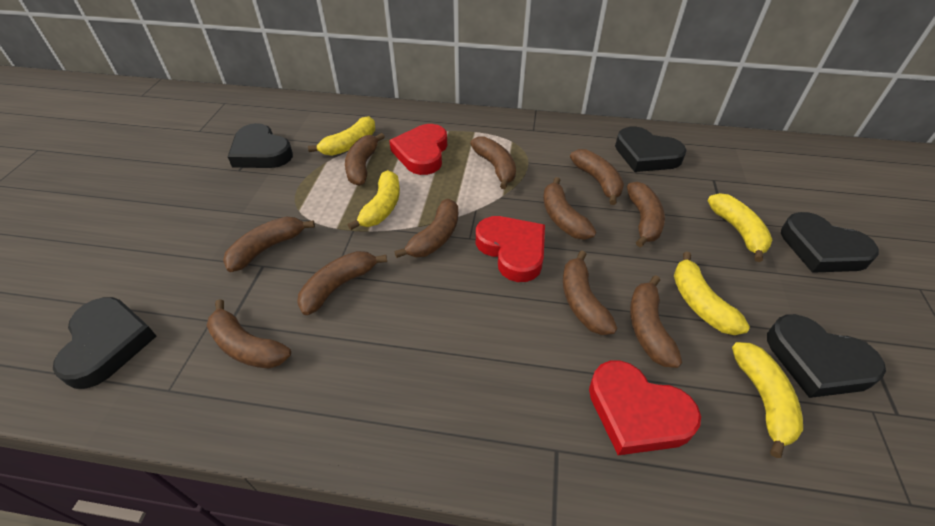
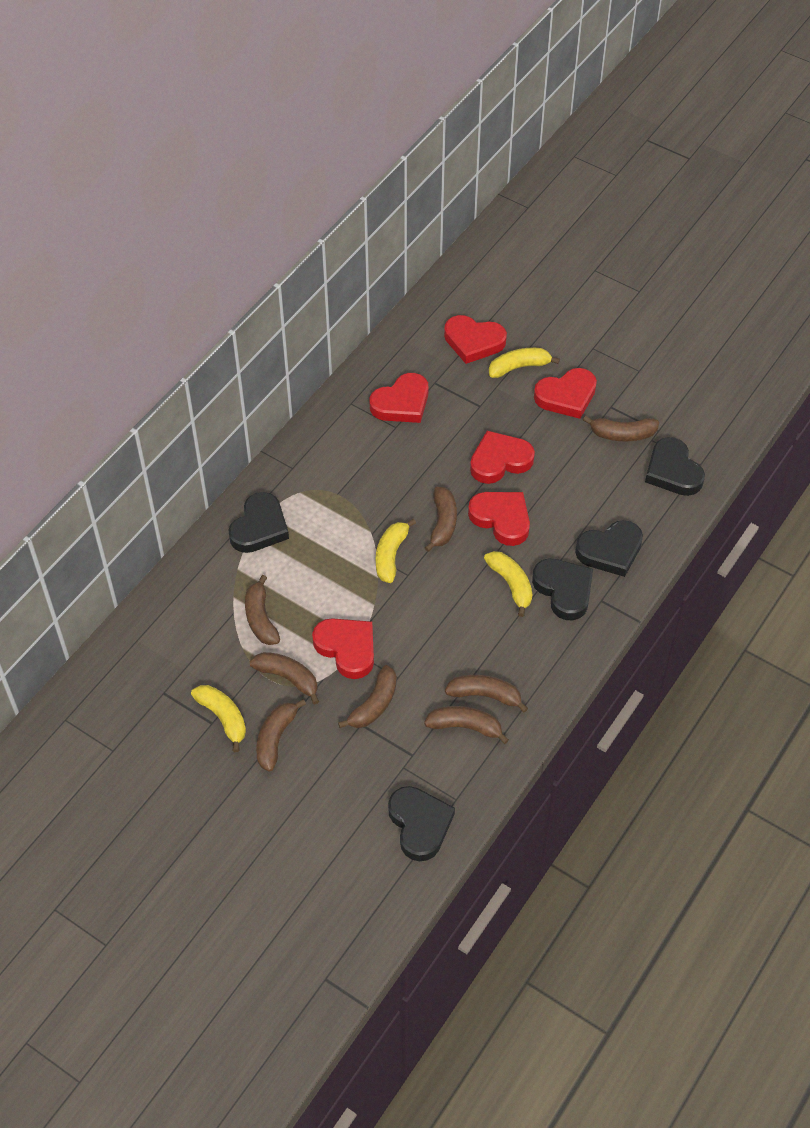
brown banana: 11 -> 8
red heart: 3 -> 6
yellow banana: 5 -> 4

